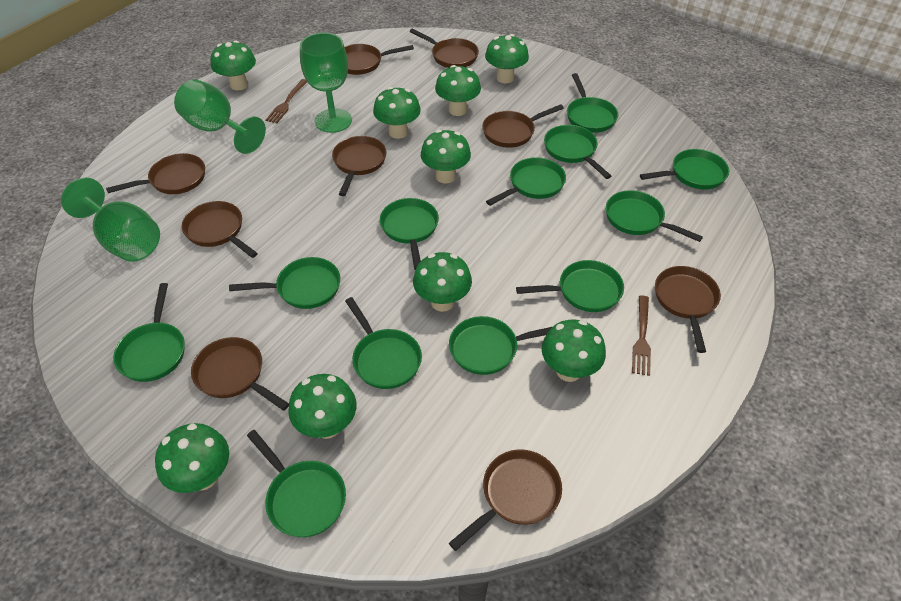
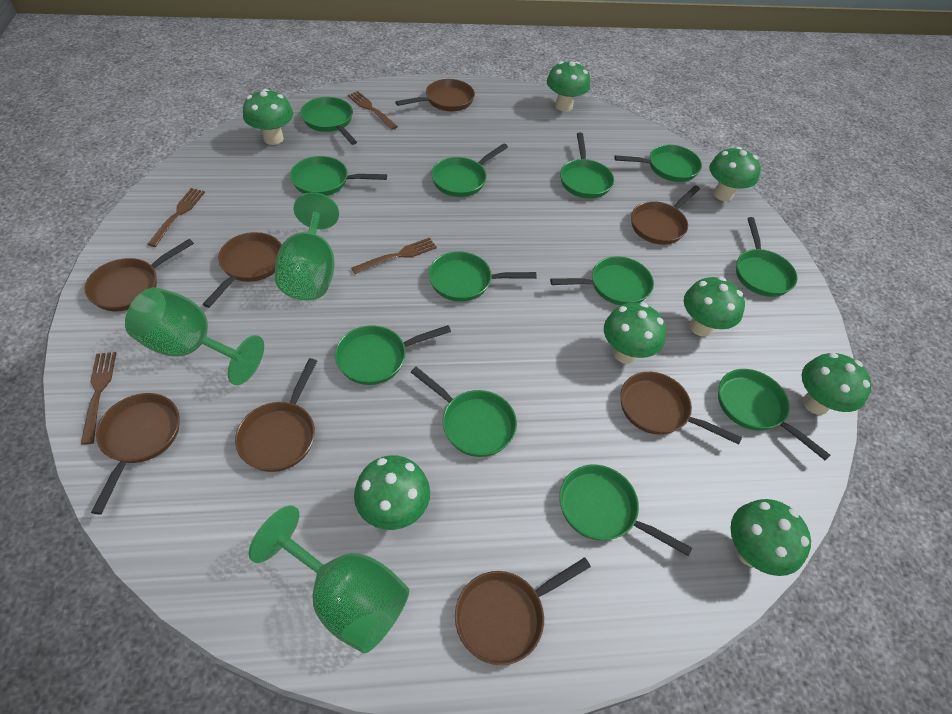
brown fork: 2 -> 4
brown pan: 9 -> 8
green mushroom: 9 -> 8

